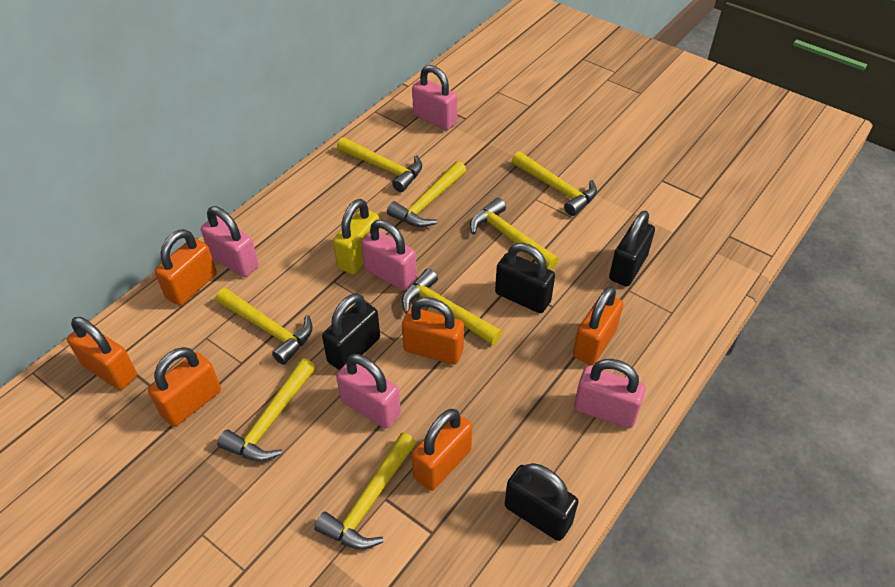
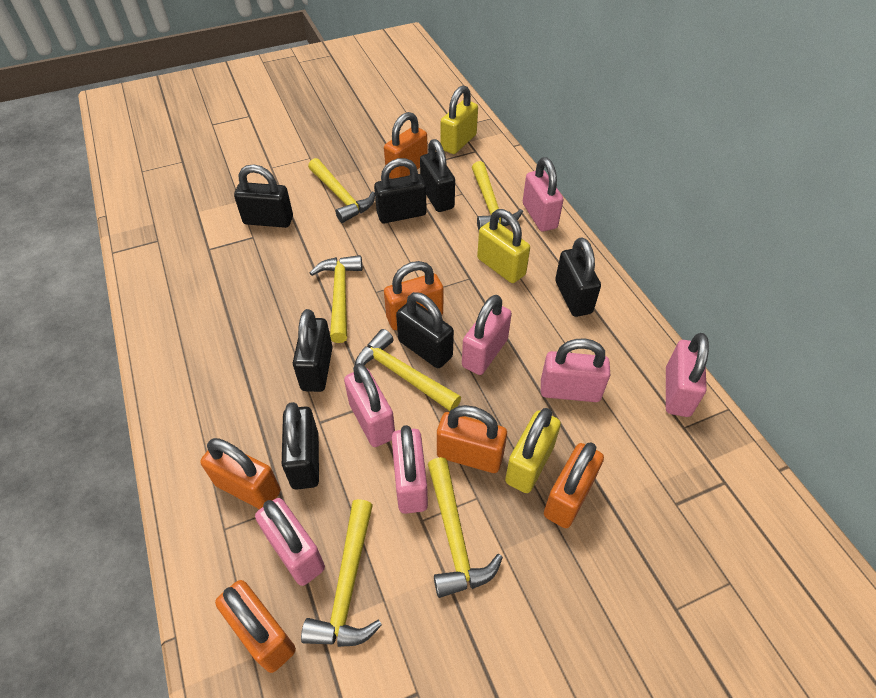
black padlock: 4 -> 7
pink padlock: 5 -> 7
yellow hammer: 8 -> 6
yellow padlock: 1 -> 3

